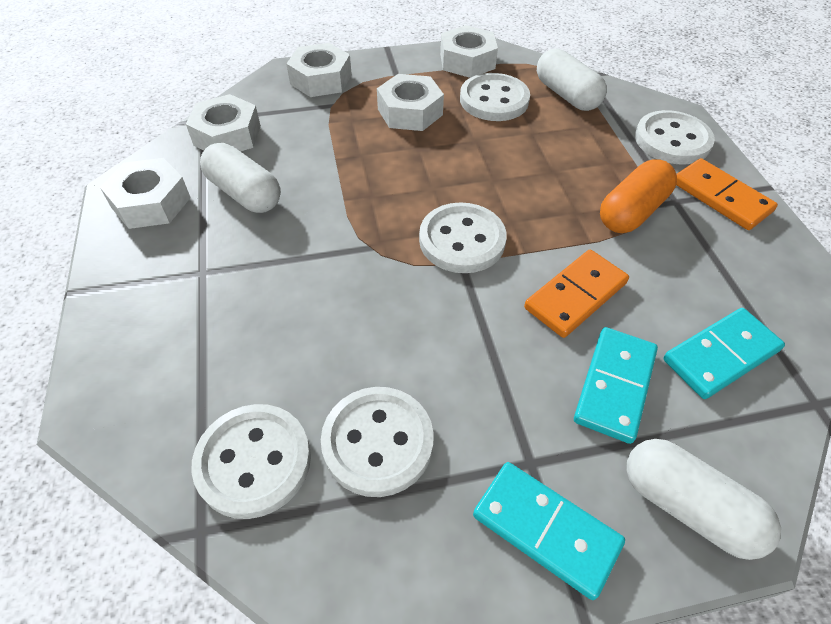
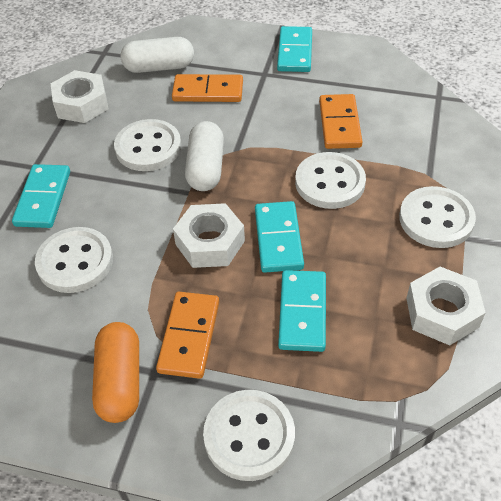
orange domino: 2 -> 3
turquoise domino: 3 -> 4
white capsule: 3 -> 2
white nut: 5 -> 3

